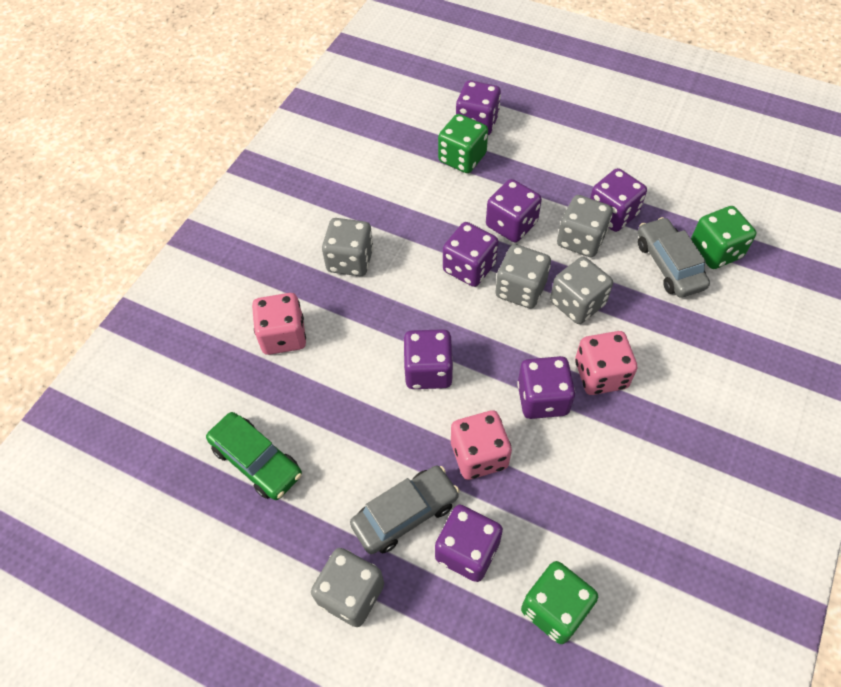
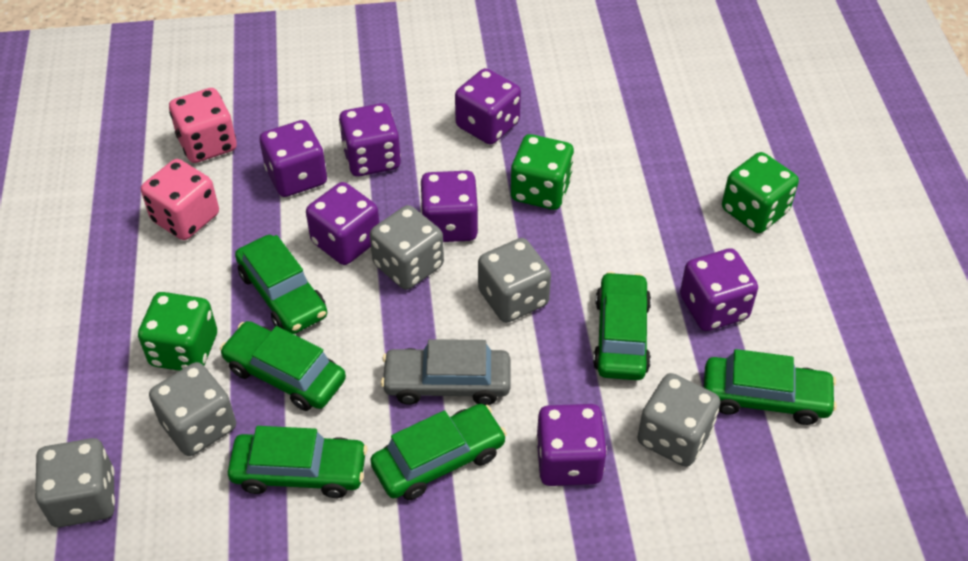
green car: 1 -> 6
grey car: 2 -> 1
pink dice: 3 -> 2

